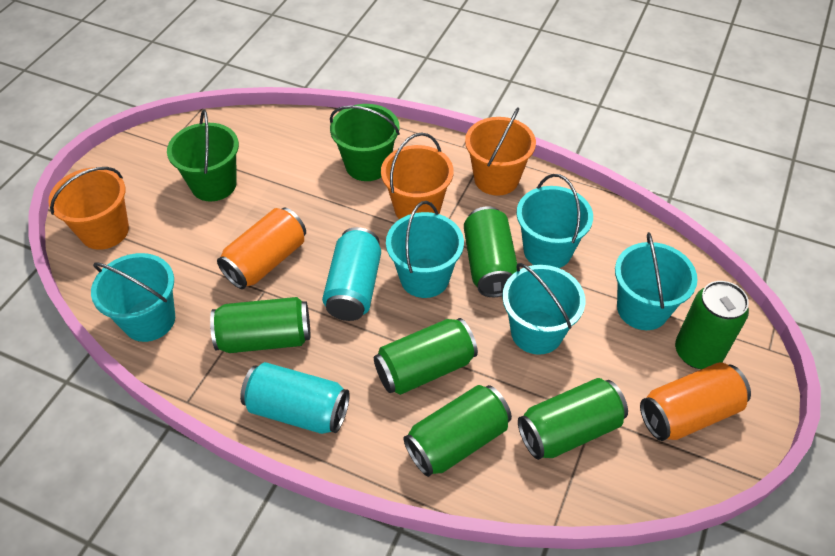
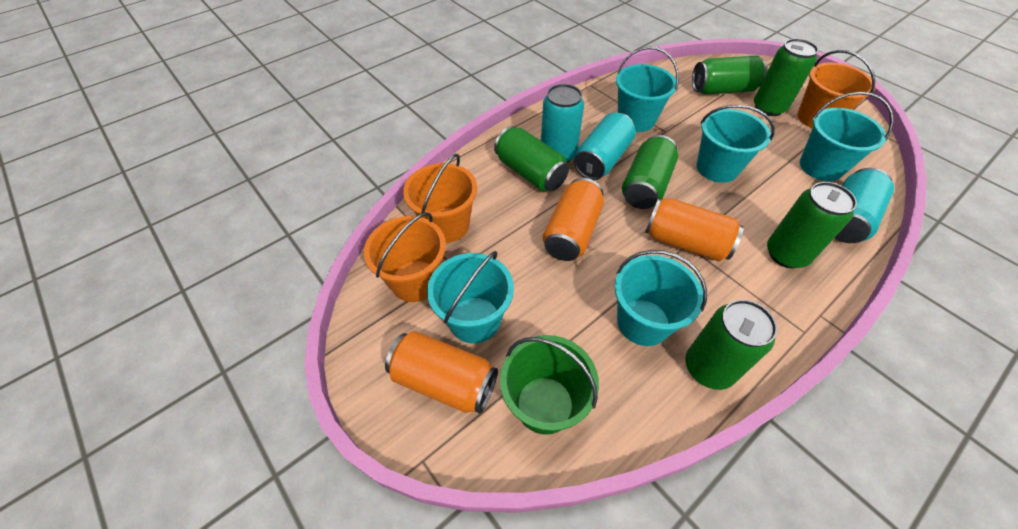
green bucket: 2 -> 1
orange can: 2 -> 3
turquoise can: 2 -> 3

